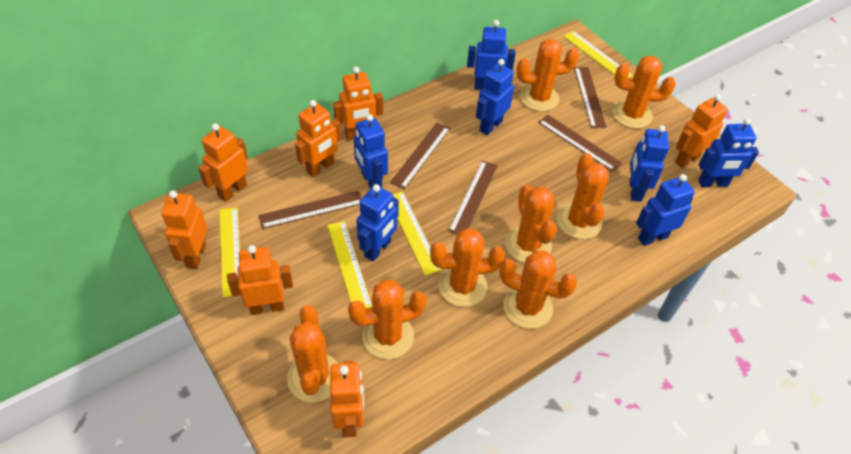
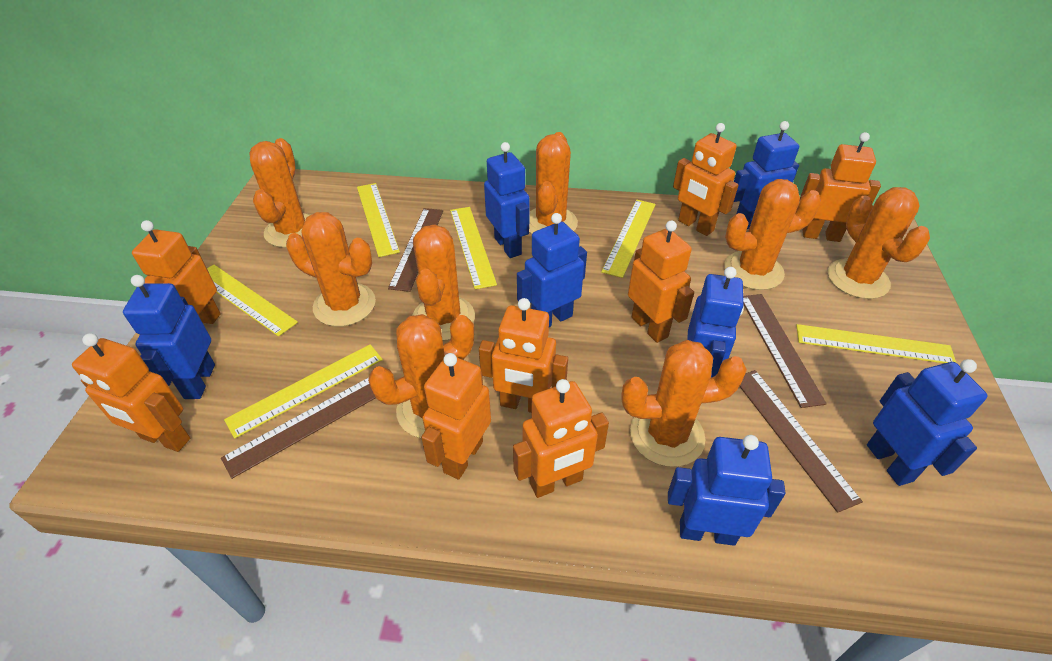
brown ruler: 5 -> 4
orange robot: 7 -> 8
yellow ruler: 4 -> 6

